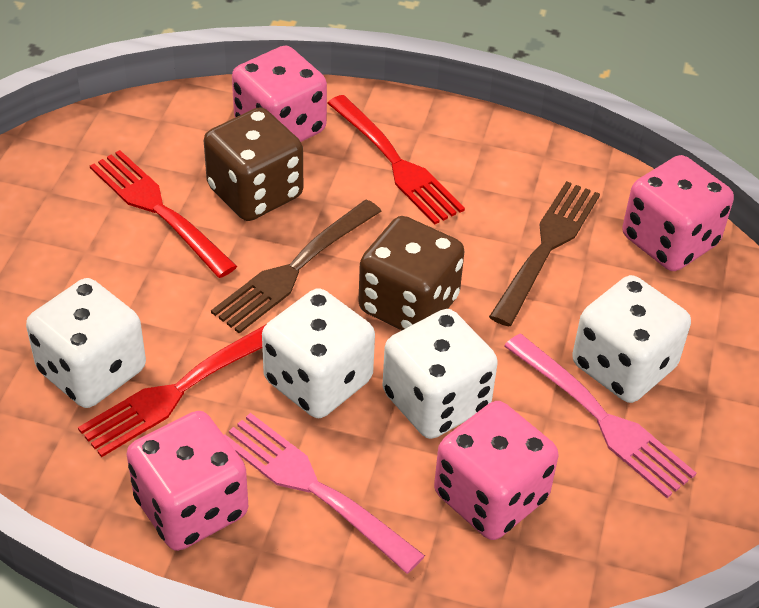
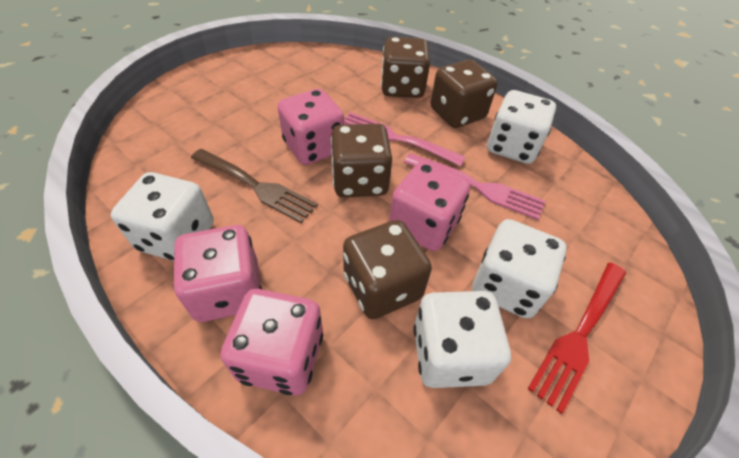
brown dice: 2 -> 4
brown fork: 2 -> 1
red fork: 3 -> 1

